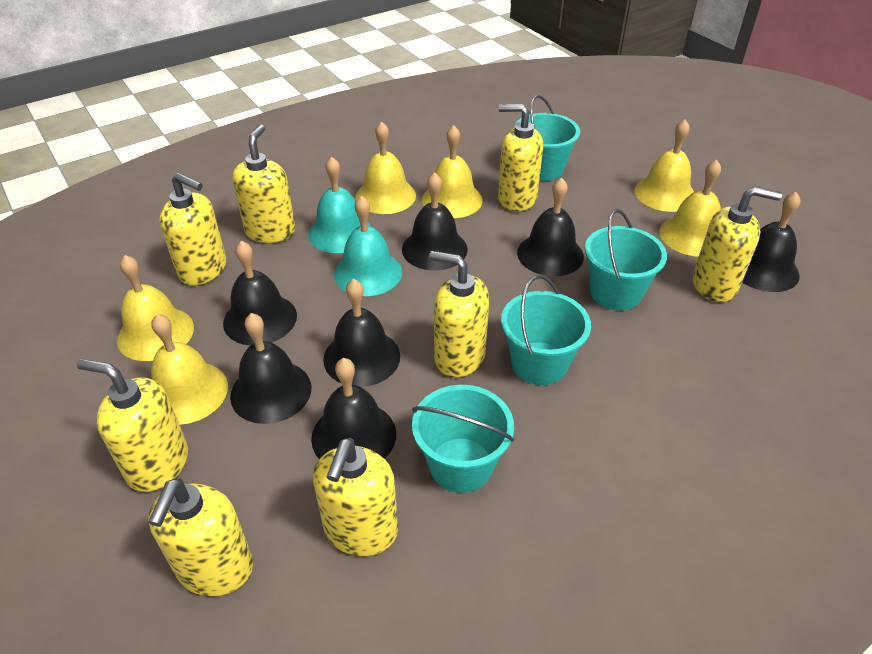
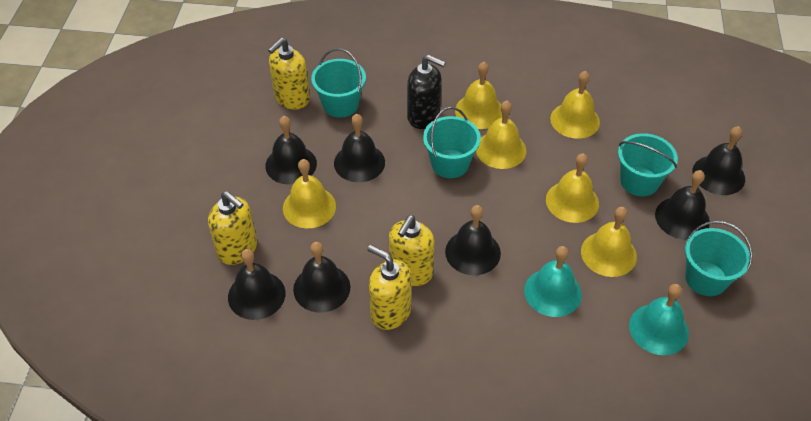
black soap dispenser: 0 -> 1
yellow soap dispenser: 8 -> 4

